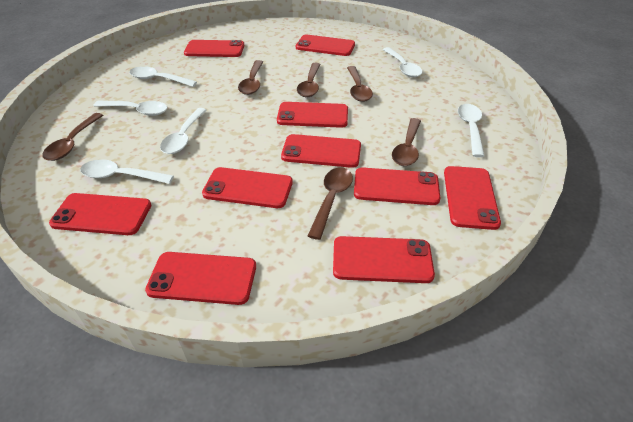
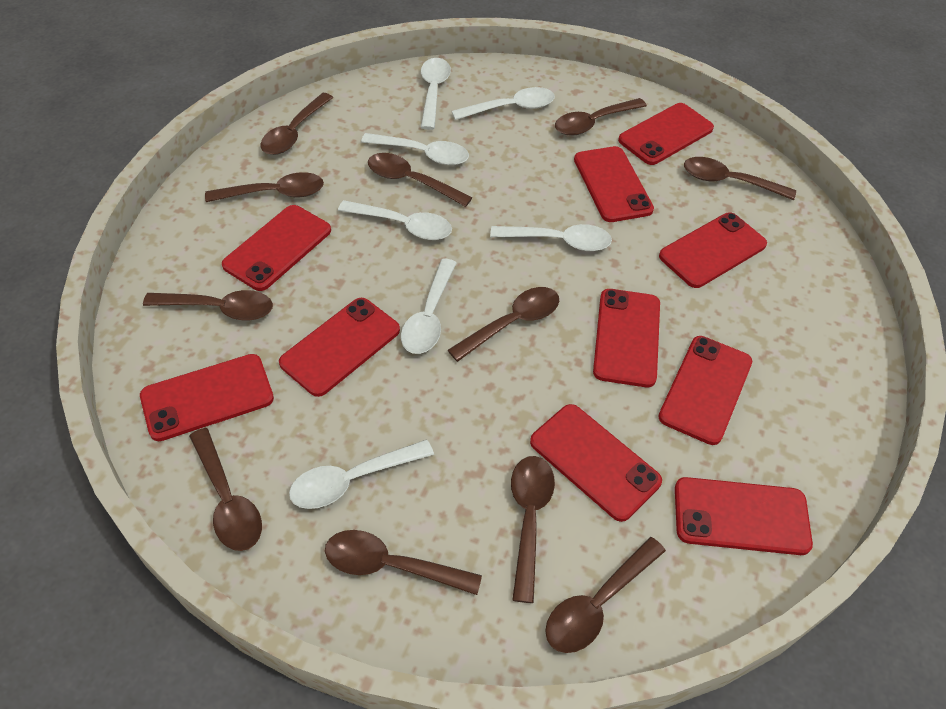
brown spoon: 6 -> 11
white spoon: 6 -> 7

